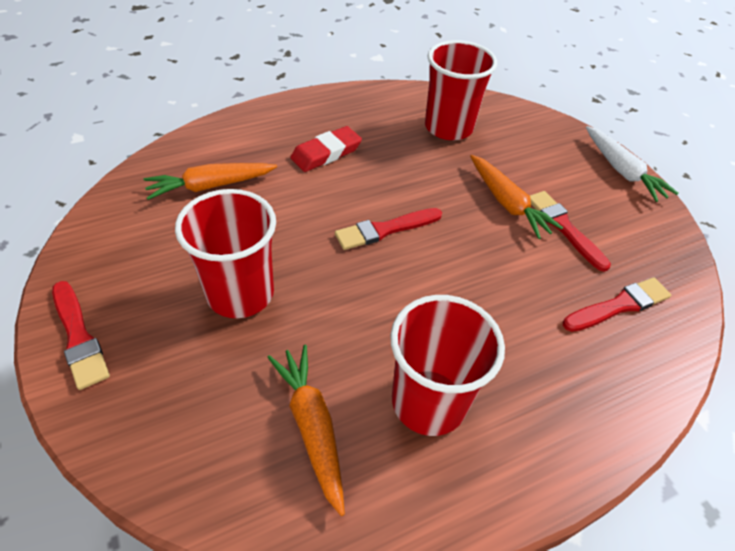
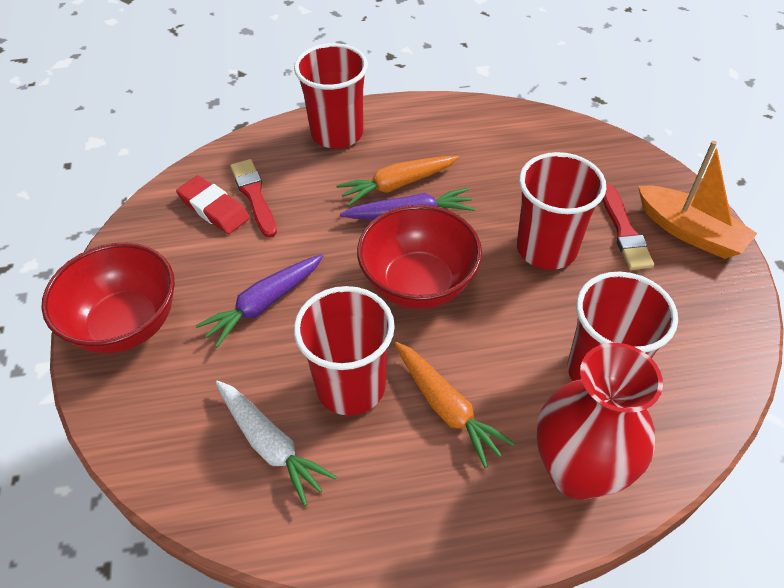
orange boat: 0 -> 1
orange carrot: 3 -> 2
purple carrot: 0 -> 2
red bowl: 0 -> 2
red brush: 4 -> 2
red cup: 3 -> 4
red vase: 0 -> 1

